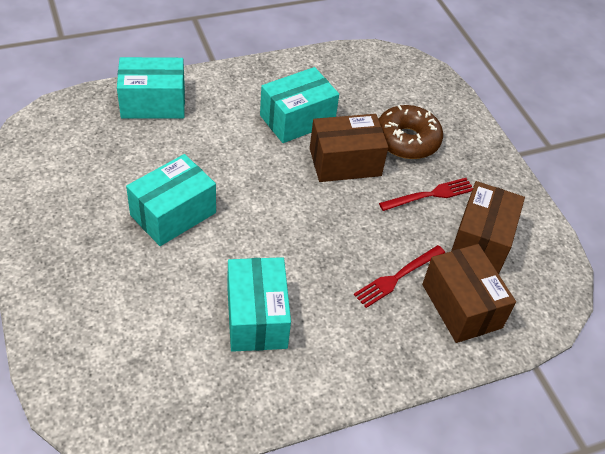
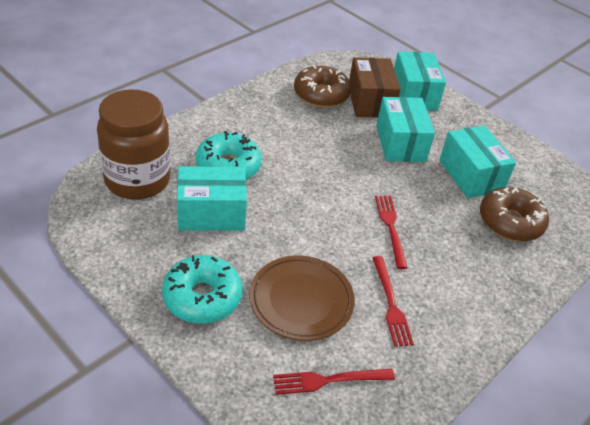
brown box: 3 -> 1
brown donut: 1 -> 2
brown jar: 0 -> 1
brown plate: 0 -> 1
red fork: 2 -> 3
turquoise donut: 0 -> 2

